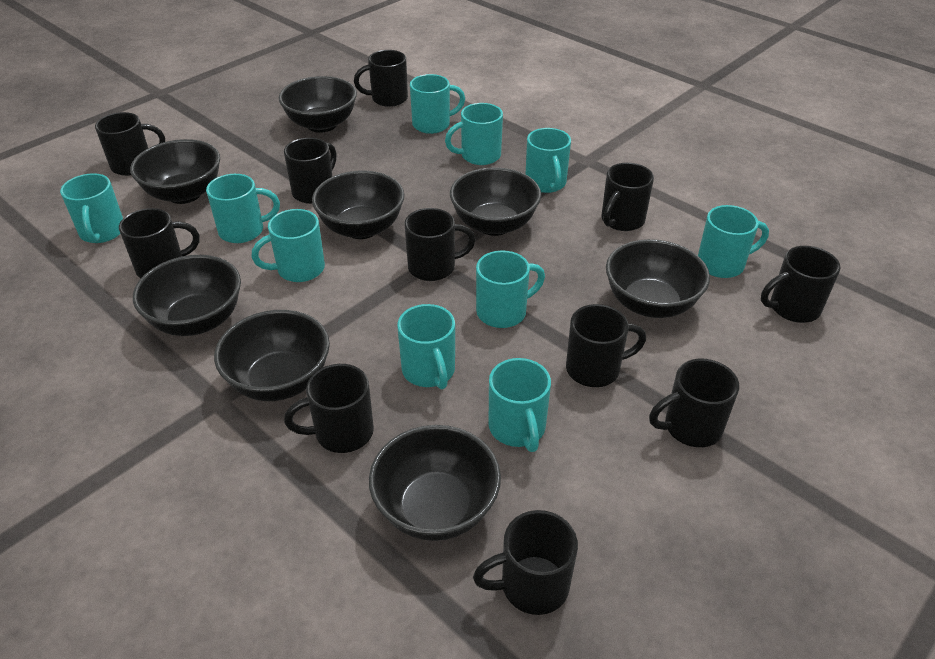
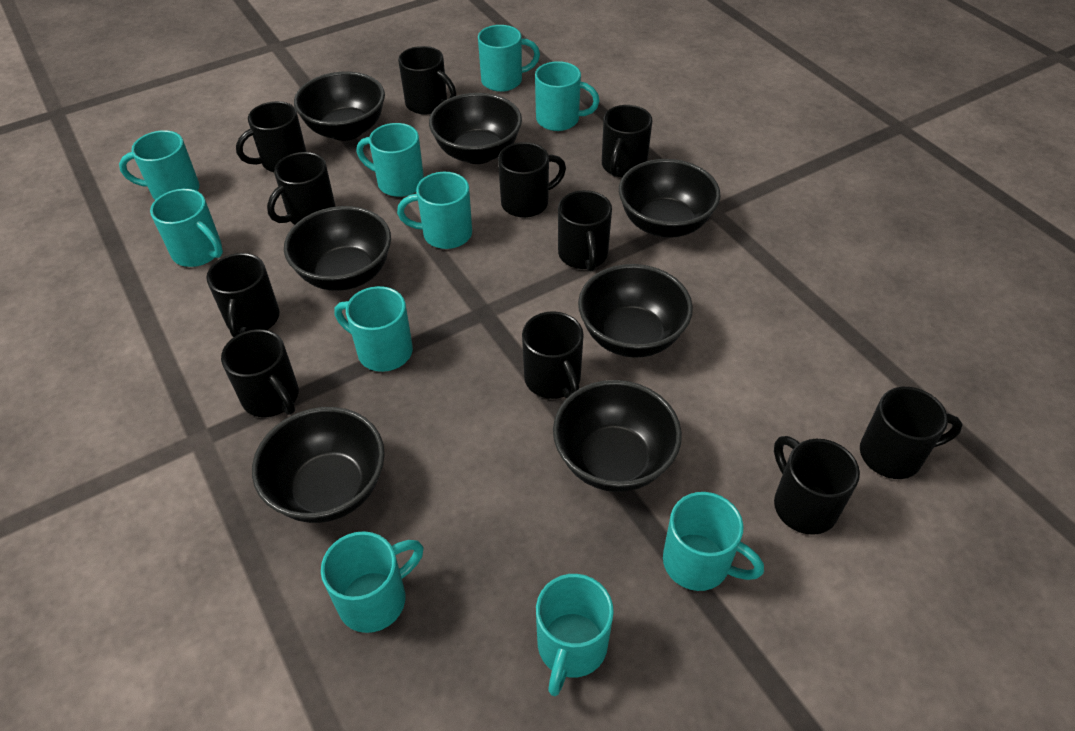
black bowl: 8 -> 7

